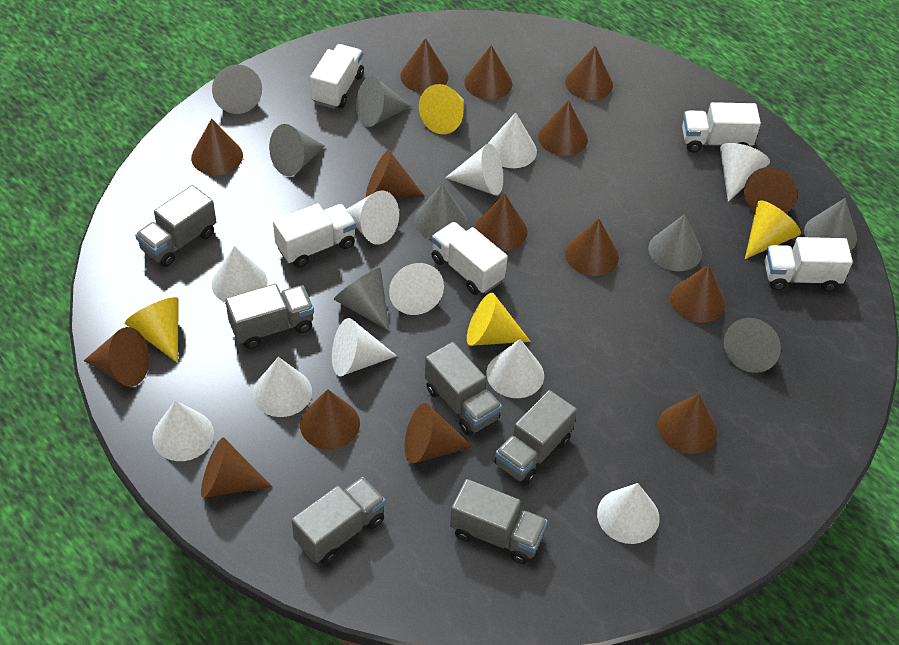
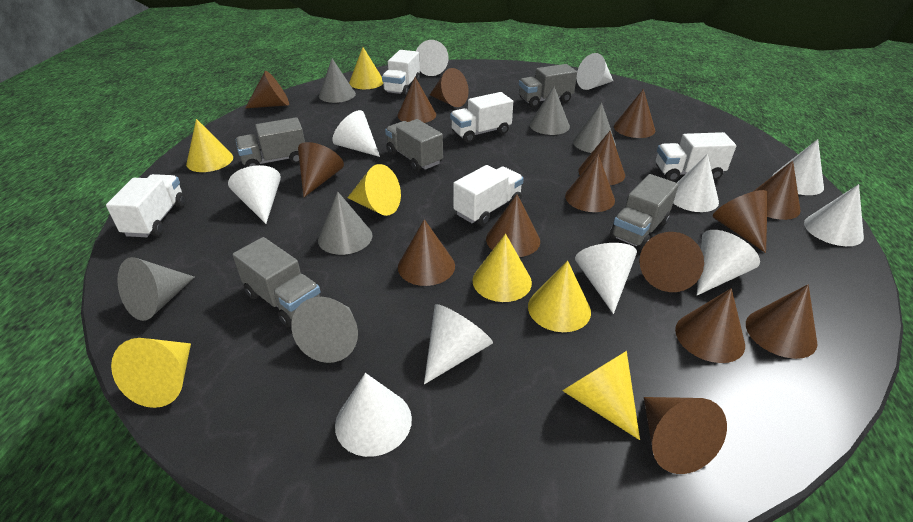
grey cone: 8 -> 6
grey truck: 6 -> 5
yellow cone: 4 -> 7

